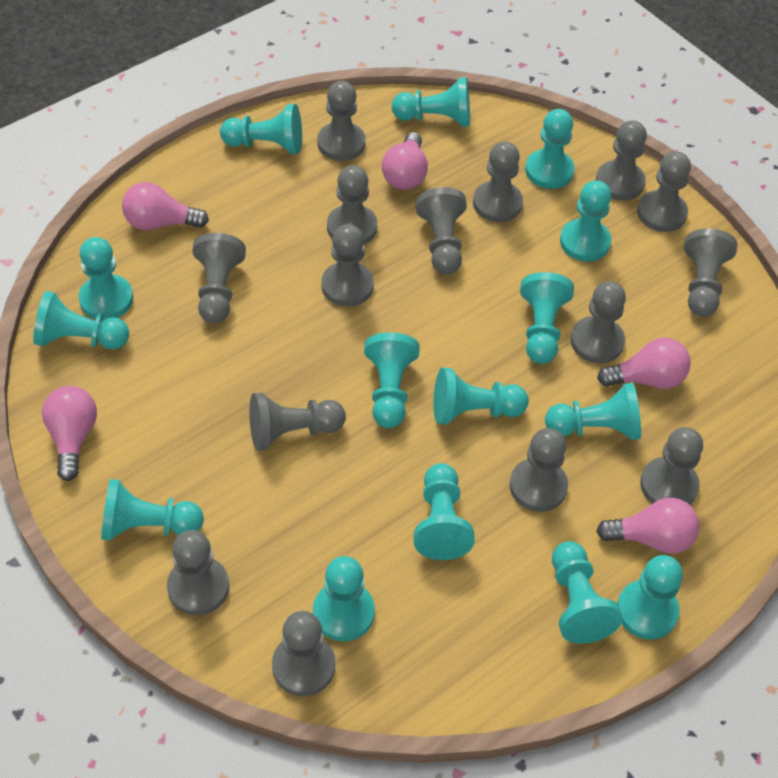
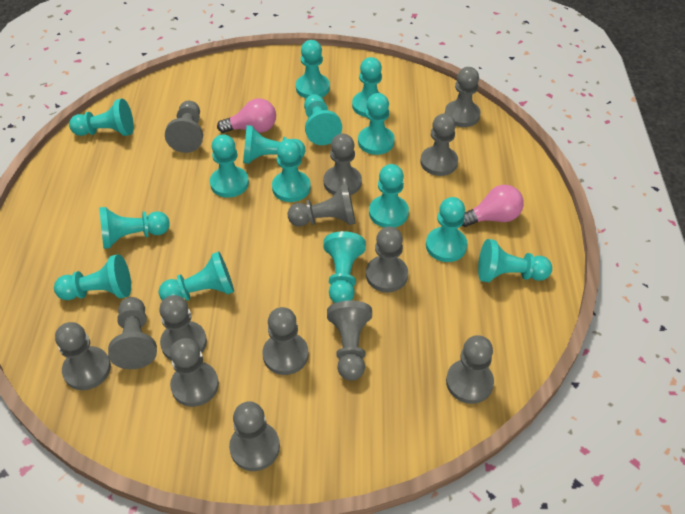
grey pawn: 15 -> 14
pink light bulb: 5 -> 2

